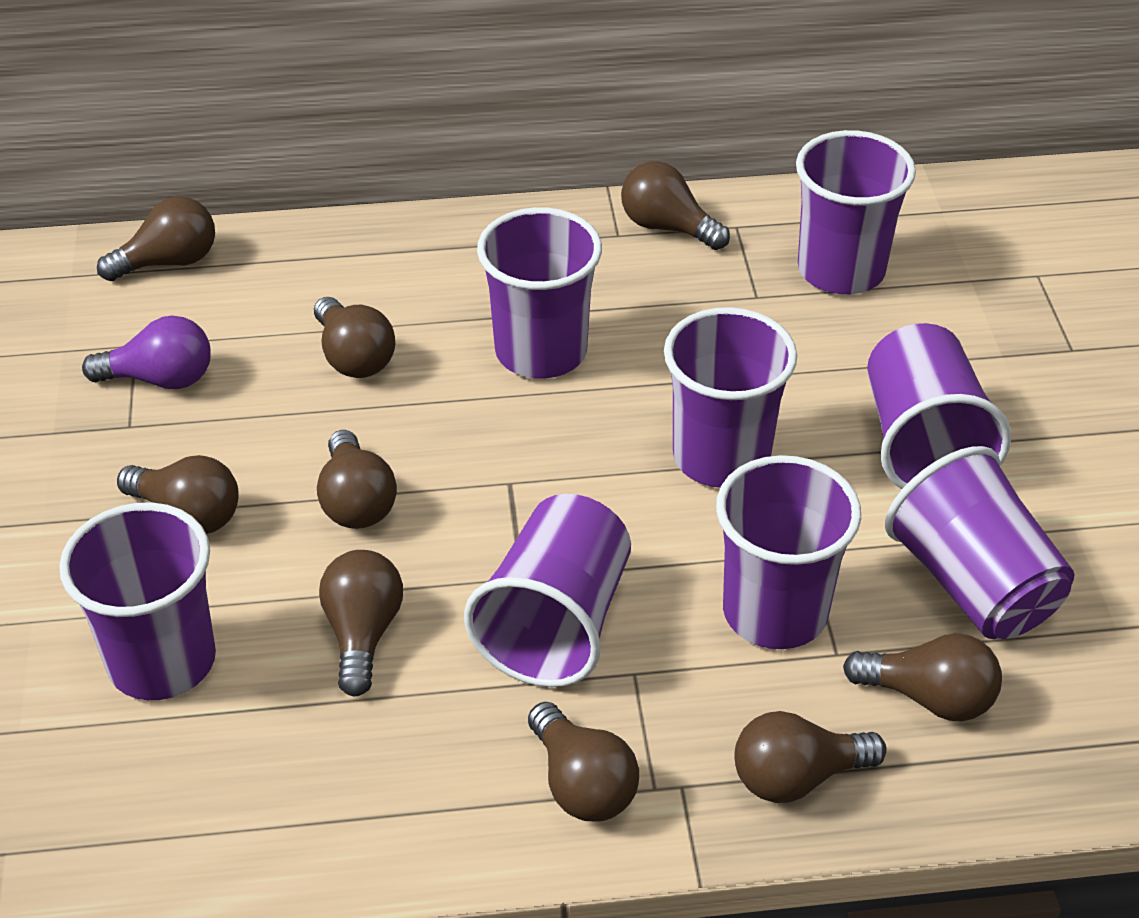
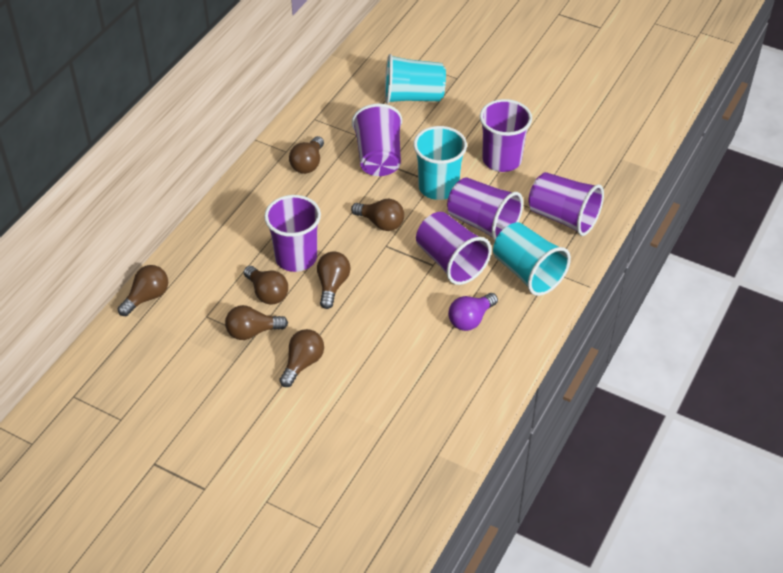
brown light bulb: 9 -> 7
purple cup: 8 -> 6
turquoise cup: 0 -> 3

